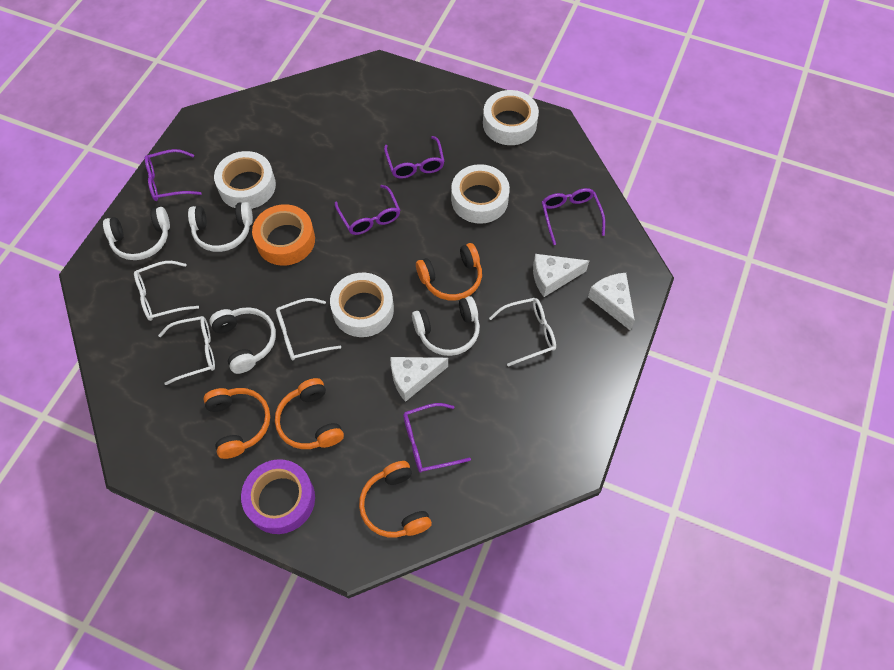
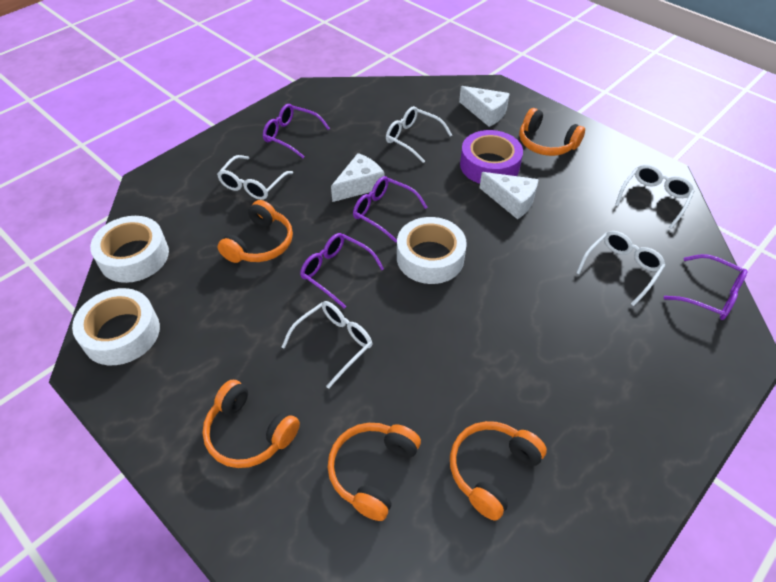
orange headphones: 4 -> 5
orange tape: 1 -> 0
purple glasses: 5 -> 4
white glasses: 4 -> 5
white headphones: 4 -> 0
white tape: 4 -> 3

